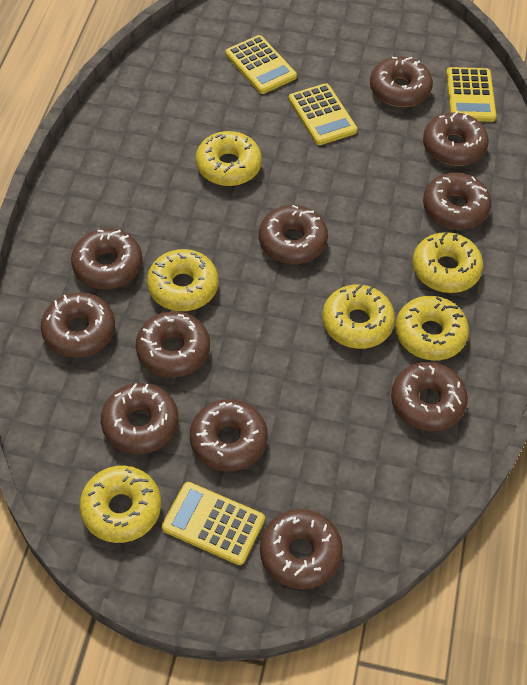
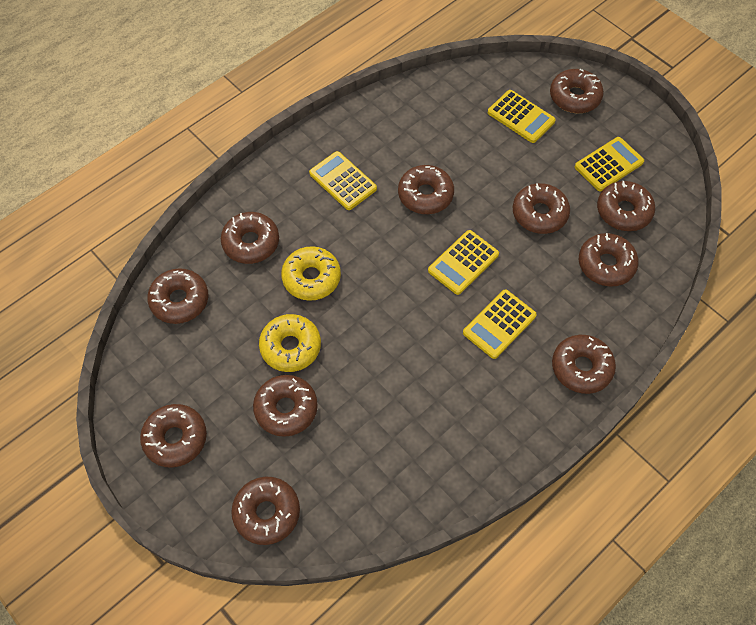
yellow calculator: 4 -> 5
yellow donut: 6 -> 2

